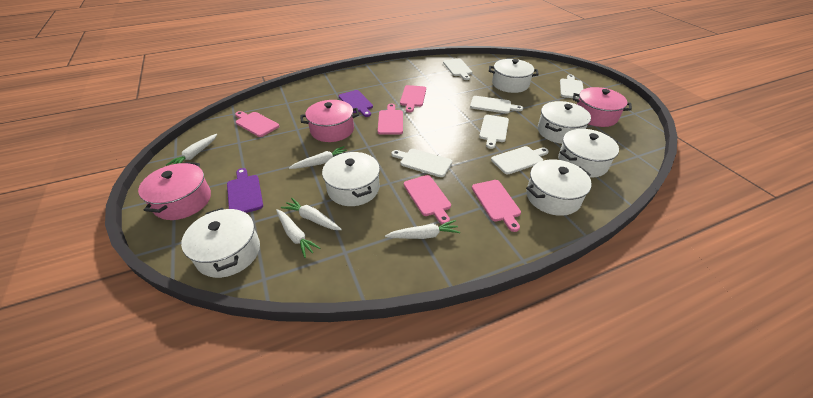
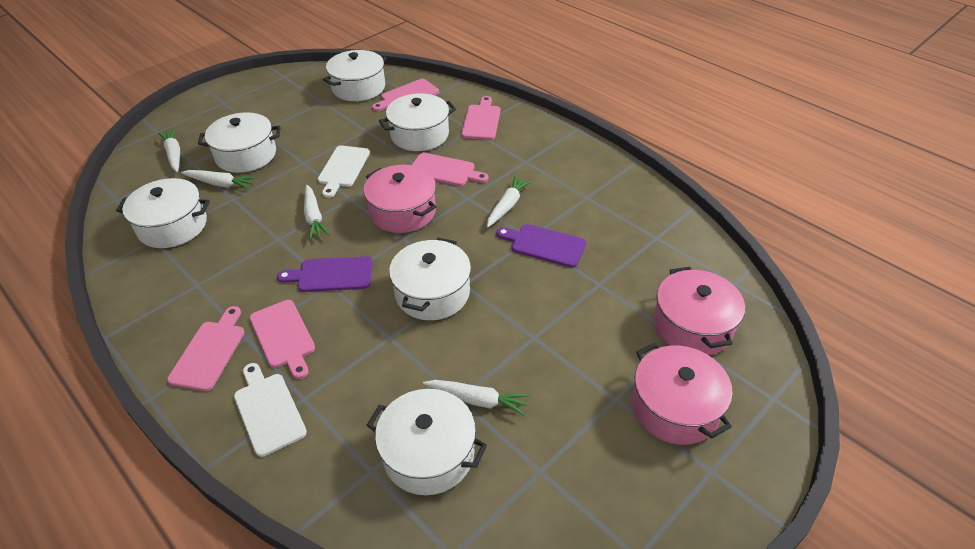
white cutting board: 6 -> 2

